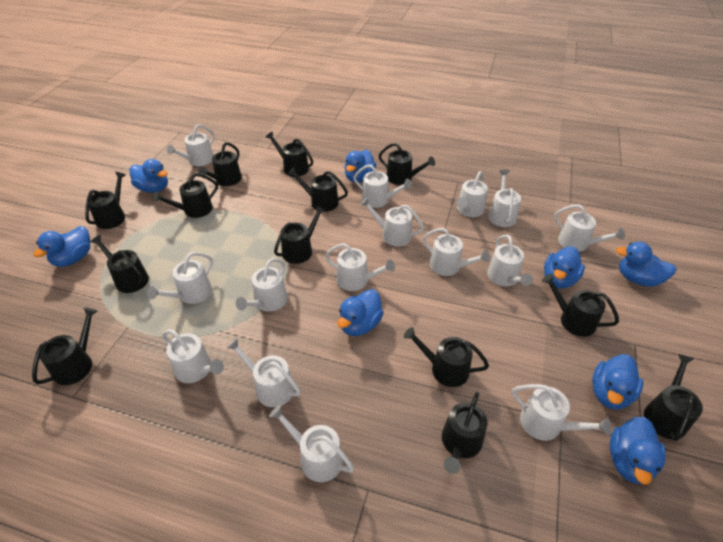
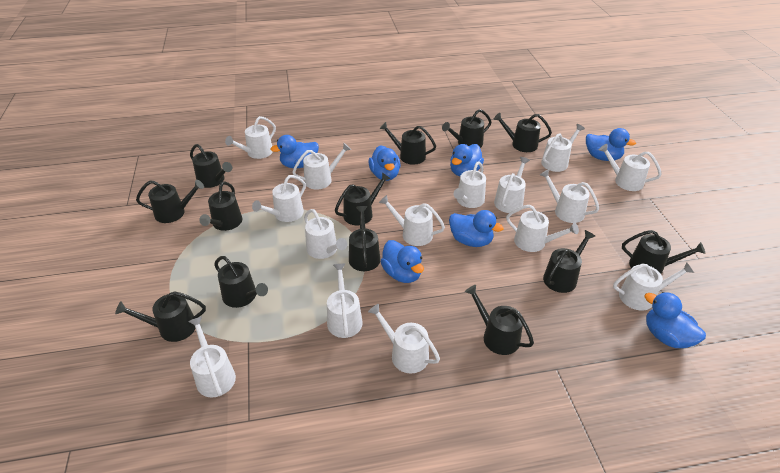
blue duck: 8 -> 7

